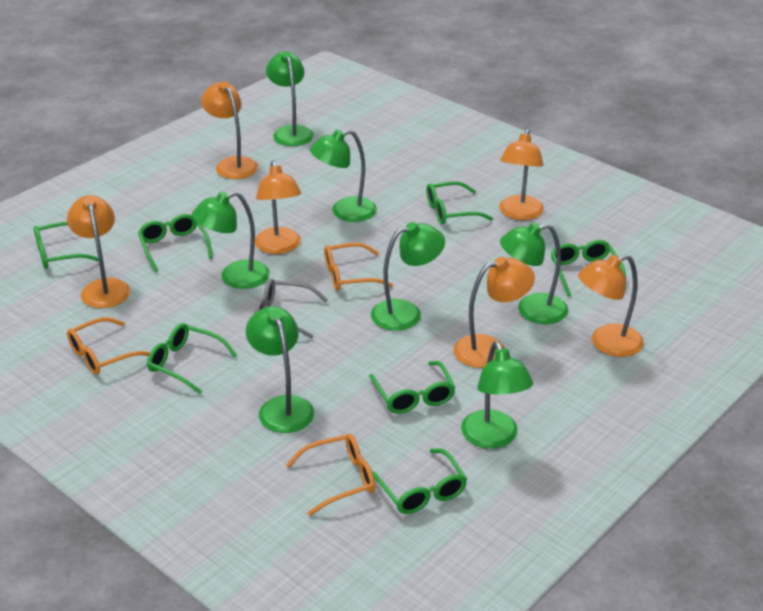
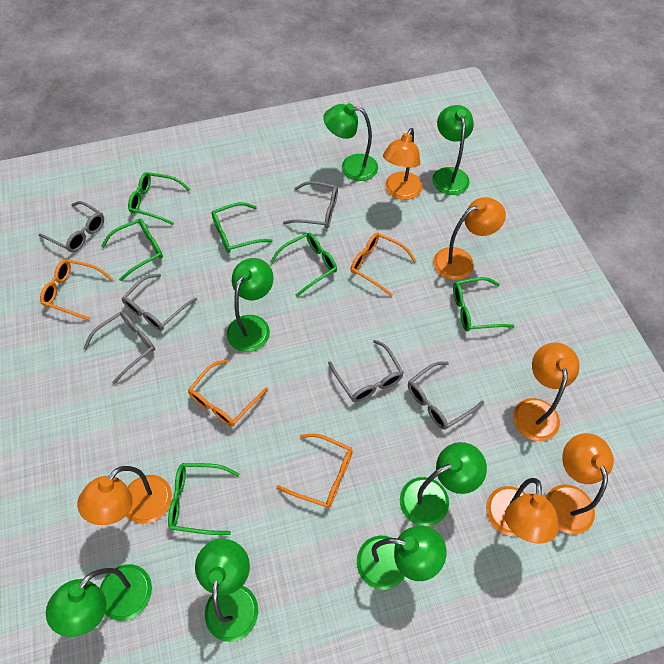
green glasses: 7 -> 6
grey glasses: 1 -> 6
orange glasses: 3 -> 4

